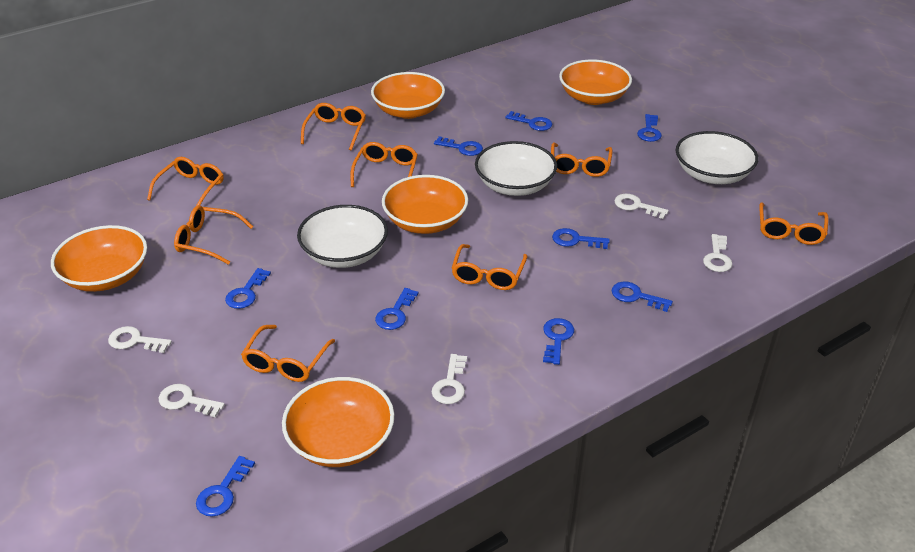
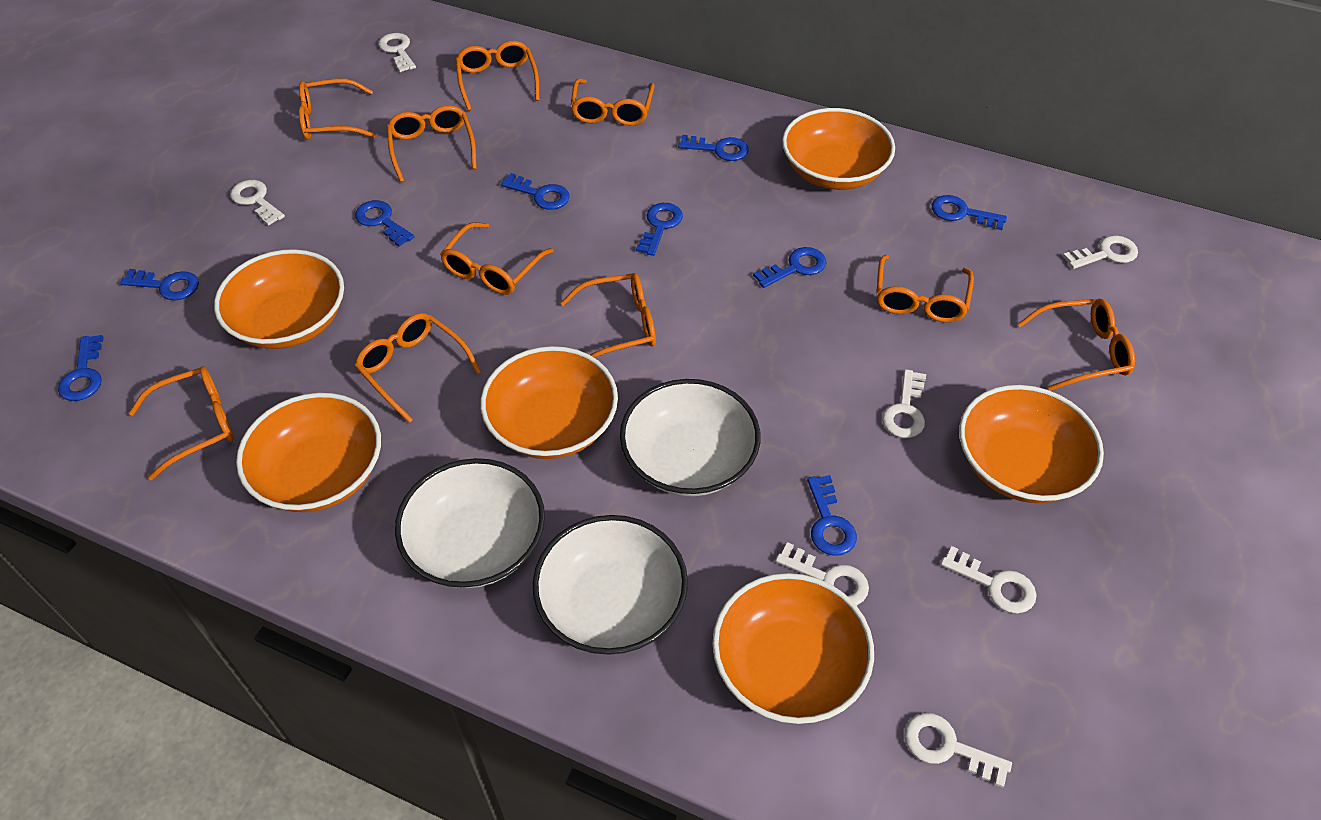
orange bowl: 5 -> 6
orange glasses: 8 -> 10
white key: 5 -> 7

